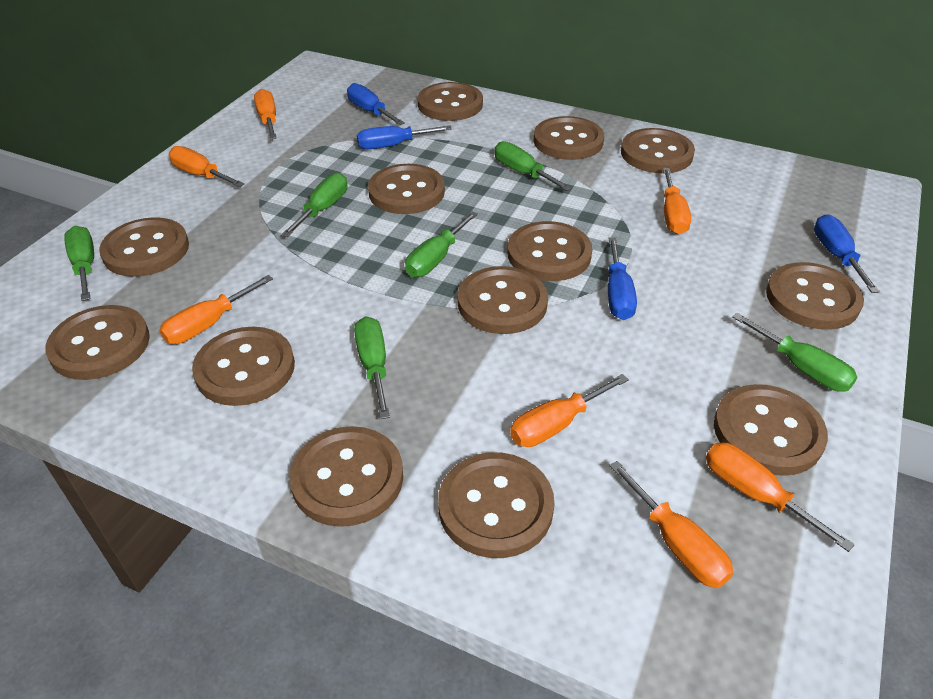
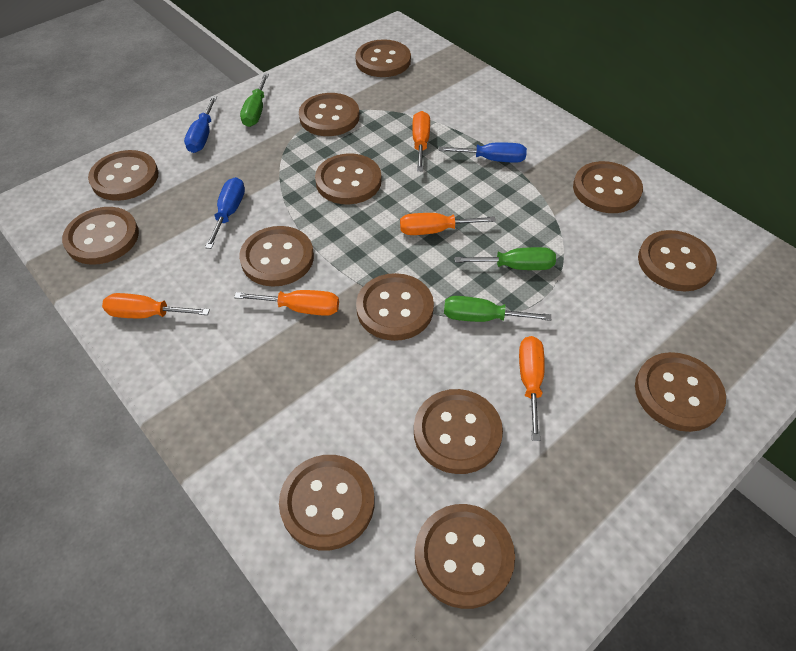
blue screwdriver: 4 -> 3
green screwdriver: 6 -> 3
orange screwdriver: 7 -> 5

